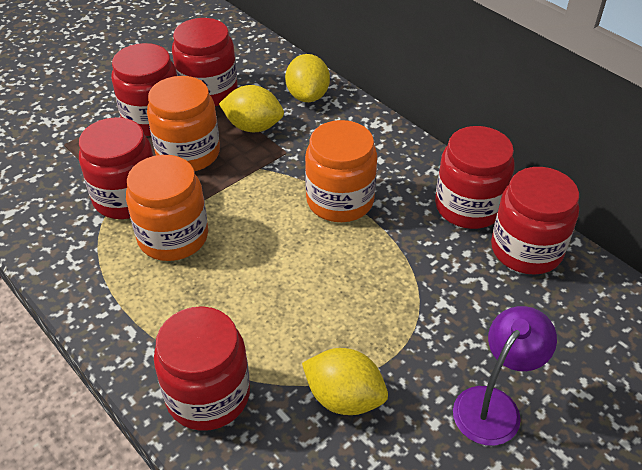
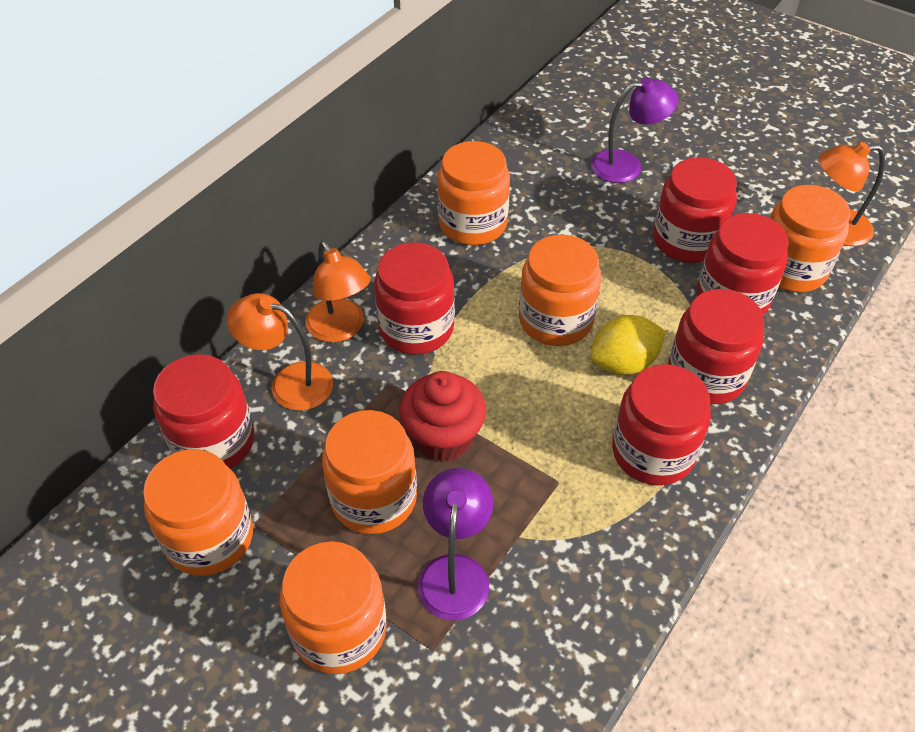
orange jar: 3 -> 6
orange lamp: 0 -> 3
purple lamp: 1 -> 2
red cupcake: 0 -> 1
yellow lemon: 3 -> 1

